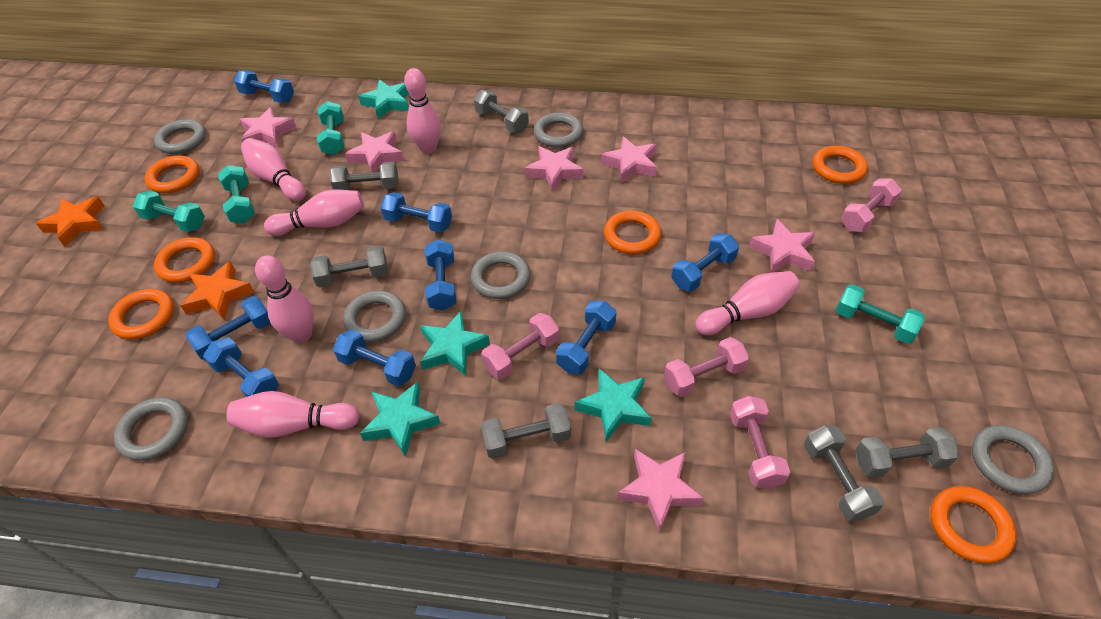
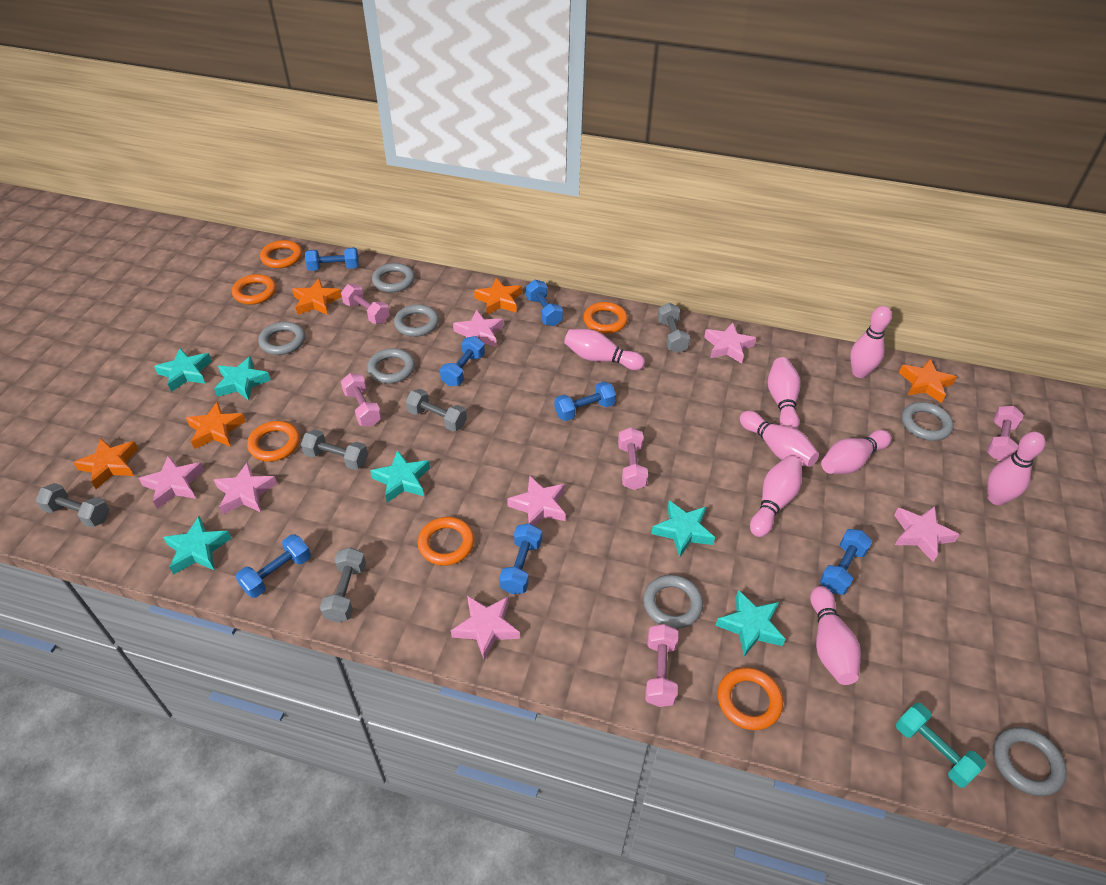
blue dumbbell: 8 -> 7
grey dumbbell: 6 -> 5
grey ring: 6 -> 7
orange star: 2 -> 5
pink bowling pin: 6 -> 8
pink dumbbell: 4 -> 5
pink star: 6 -> 7
turquoise dumbbell: 4 -> 1
turquoise star: 4 -> 6

